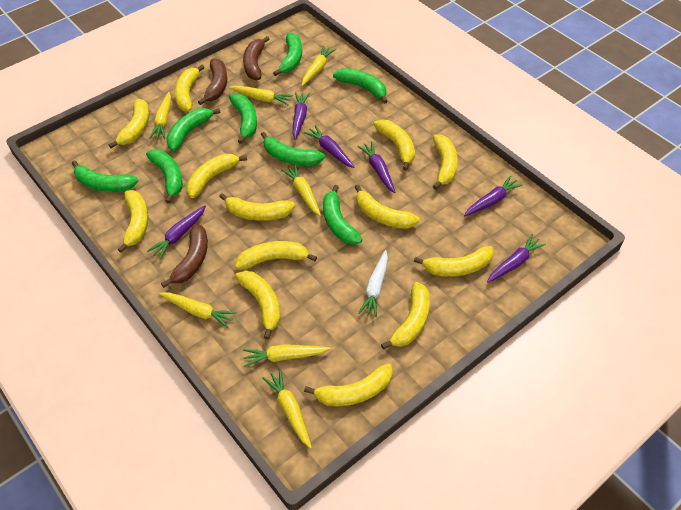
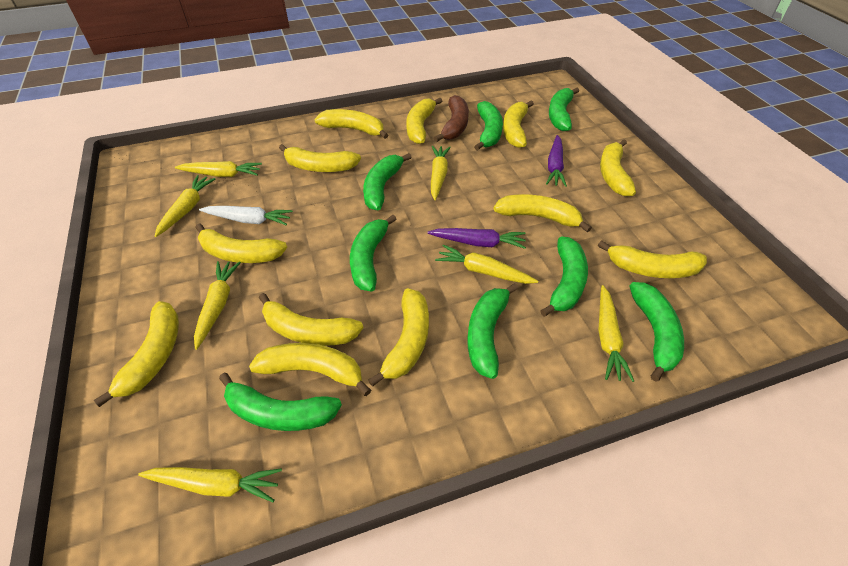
brown banana: 3 -> 1
purple carrot: 6 -> 2
yellow banana: 13 -> 12

